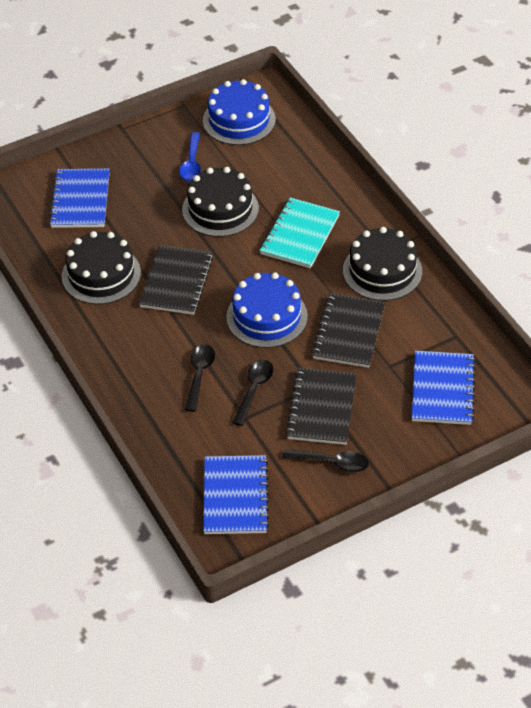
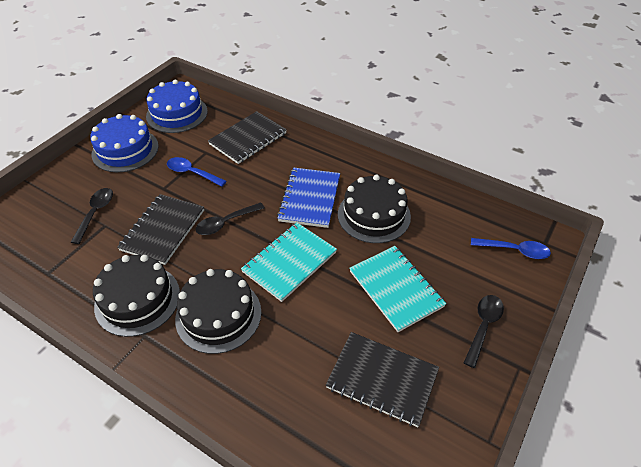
blue notebook: 3 -> 1
blue spoon: 1 -> 2
turquoise notebook: 1 -> 2

